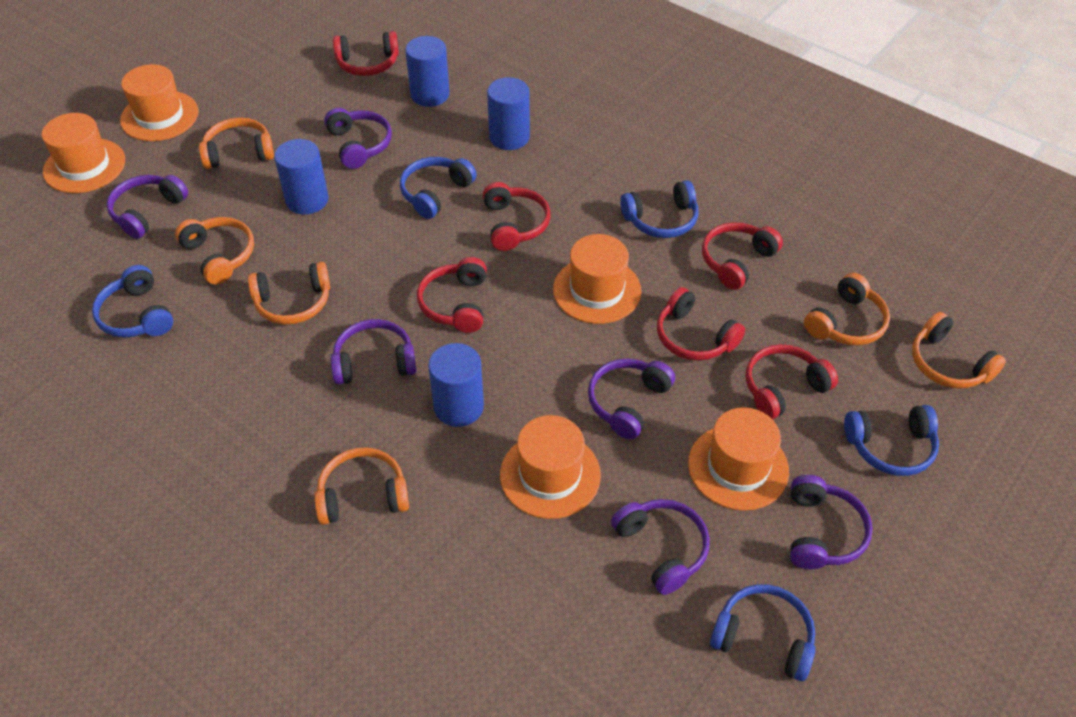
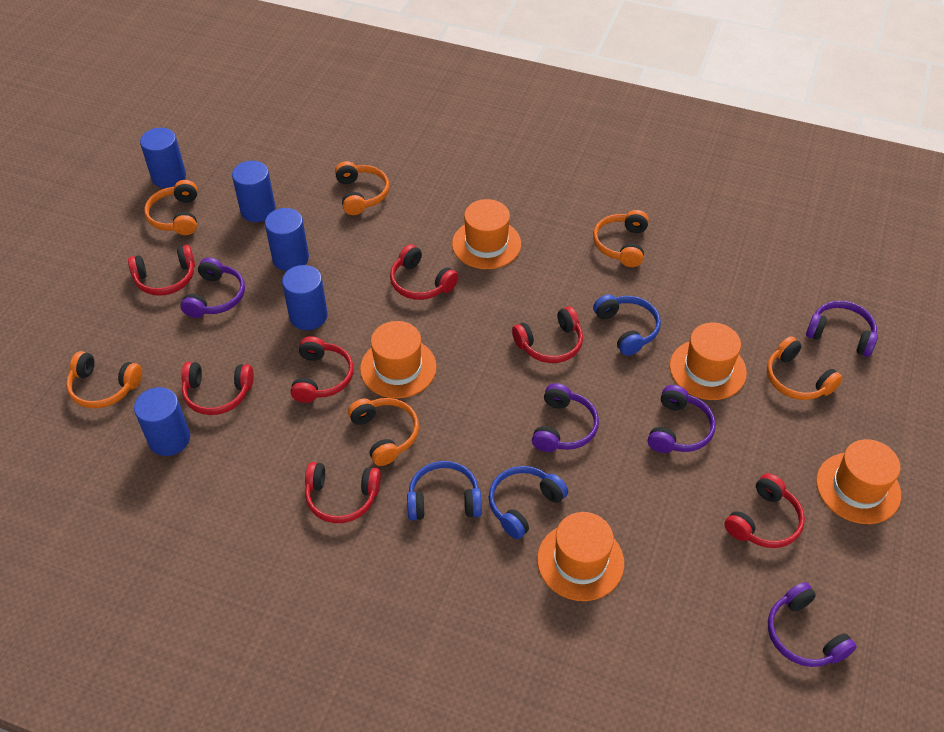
blue cylinder: 4 -> 5
blue headphones: 5 -> 3
purple headphones: 6 -> 5
red headphones: 6 -> 7

